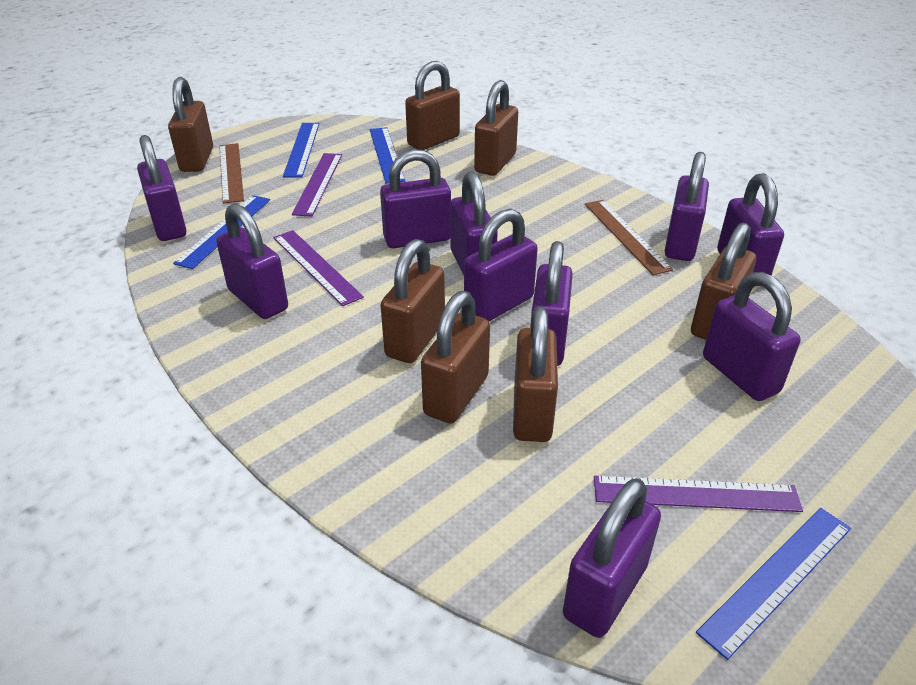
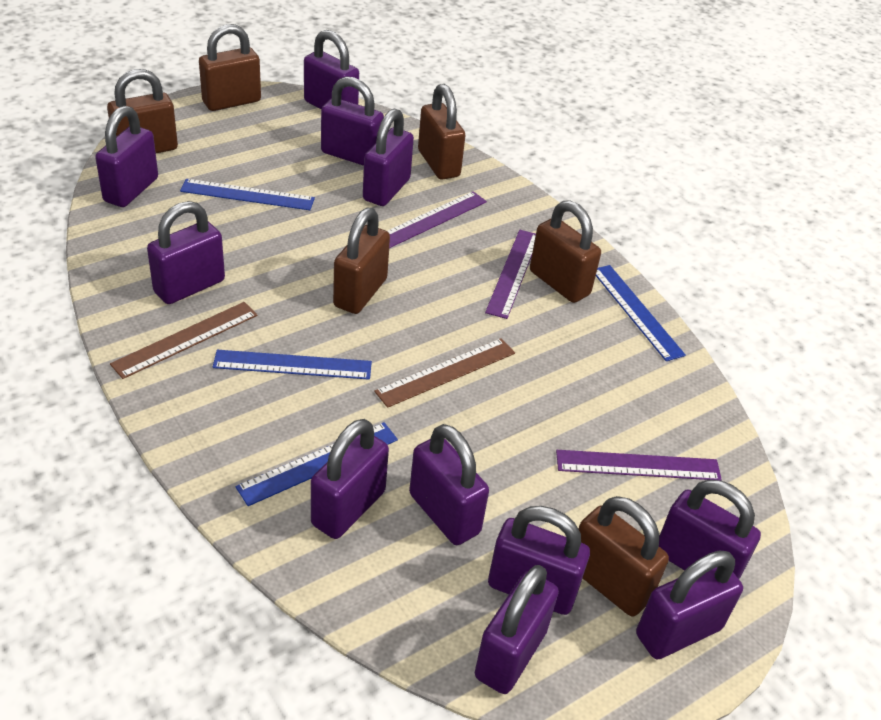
brown padlock: 7 -> 6
purple padlock: 10 -> 11

